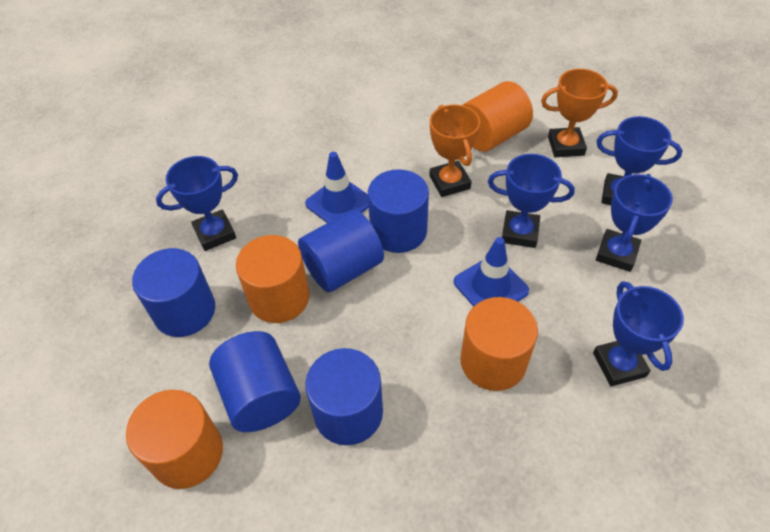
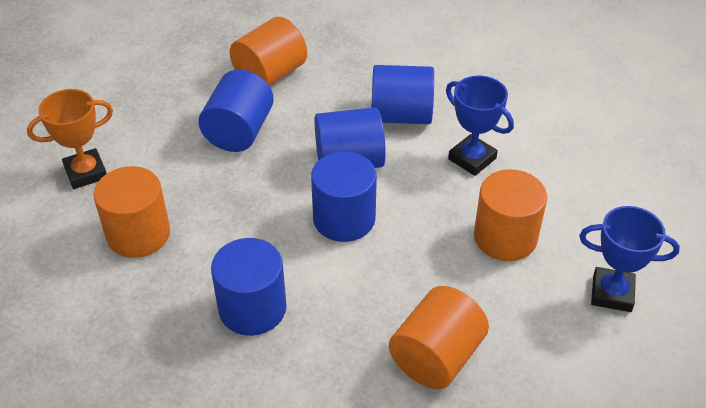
blue traffic cone: 2 -> 0
blue trophy: 5 -> 2
orange trophy: 2 -> 1

